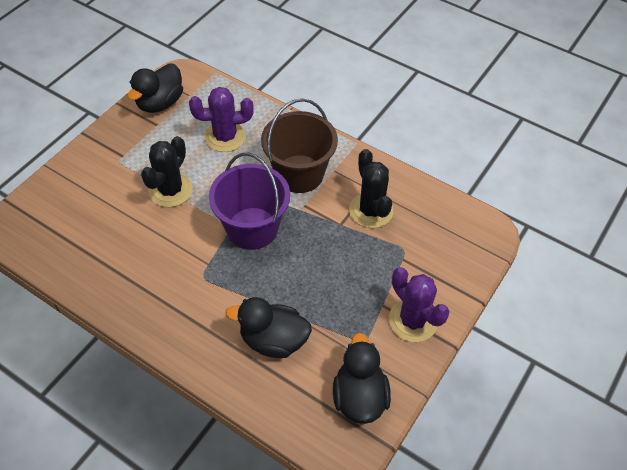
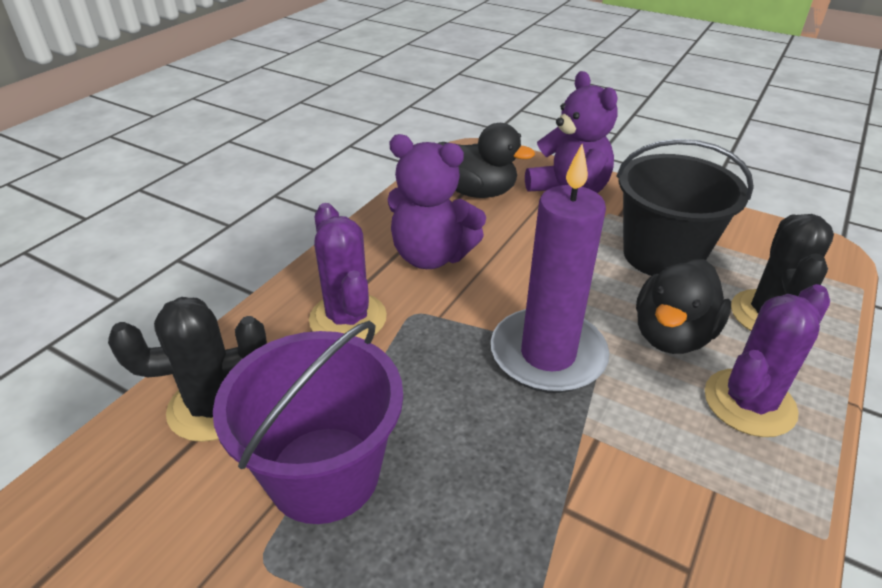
black bucket: 0 -> 1
black duck: 3 -> 2
brown bucket: 1 -> 0
purple candle: 0 -> 1
purple teddy bear: 0 -> 2

